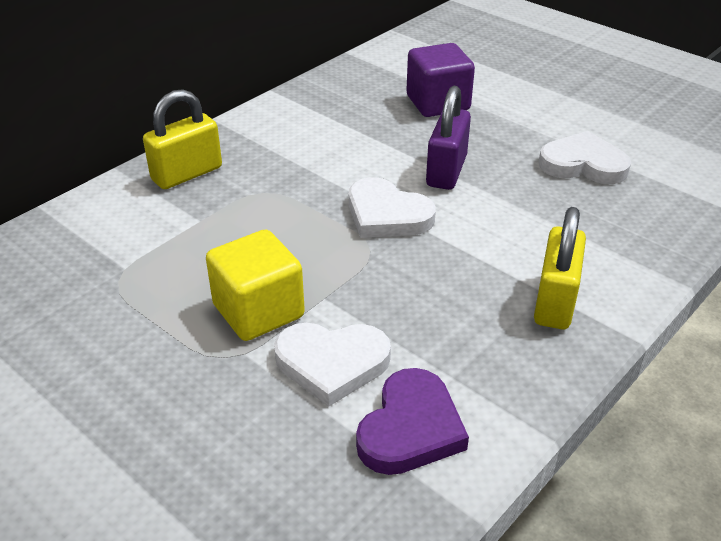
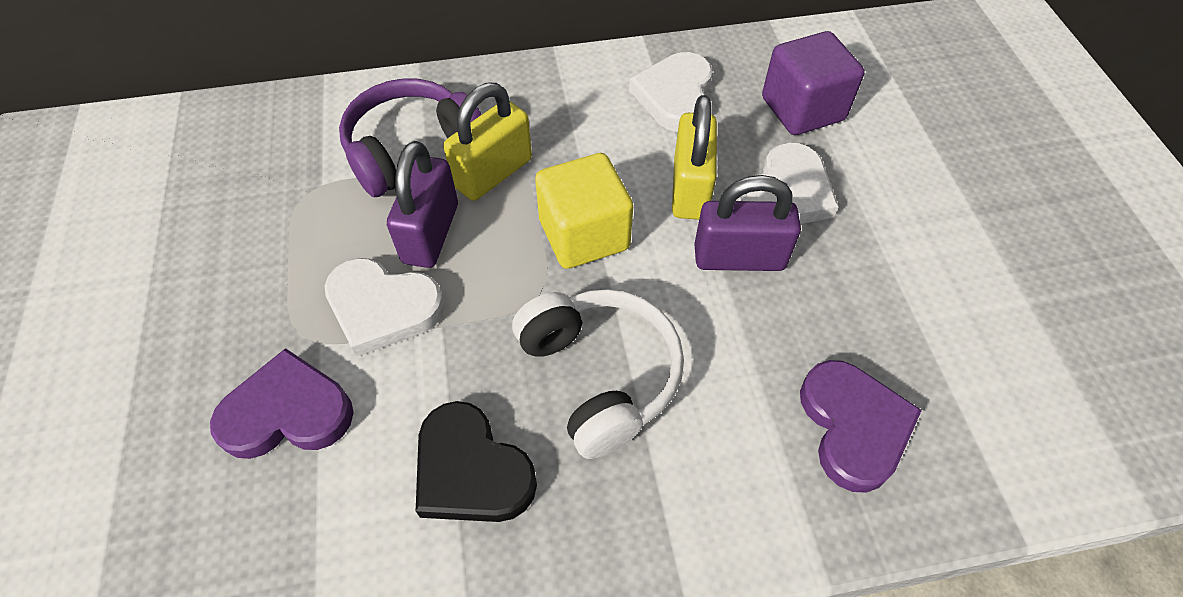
black heart: 0 -> 1
purple headphones: 0 -> 1
purple heart: 1 -> 2
purple padlock: 1 -> 2
white headphones: 0 -> 1

